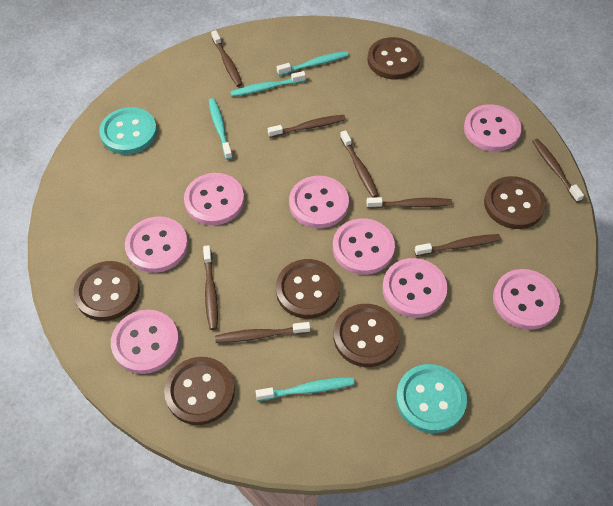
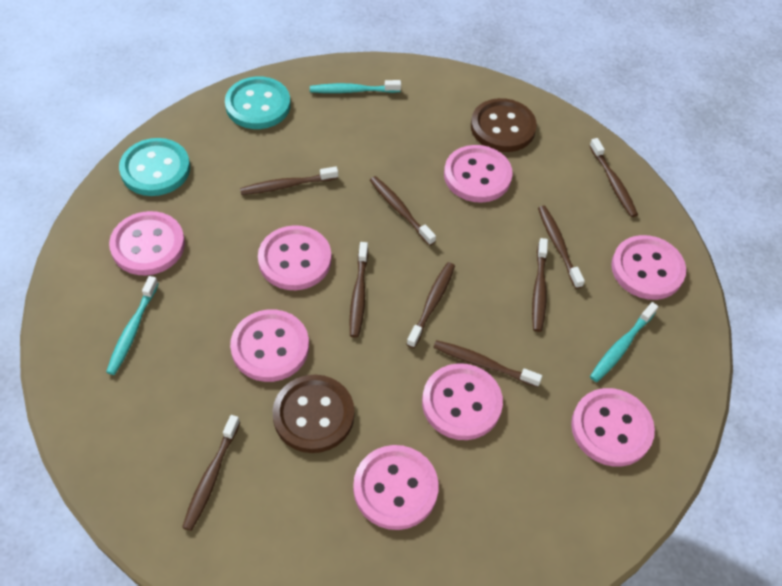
brown button: 6 -> 2
brown toothbrush: 8 -> 9
turquoise toothbrush: 4 -> 3

